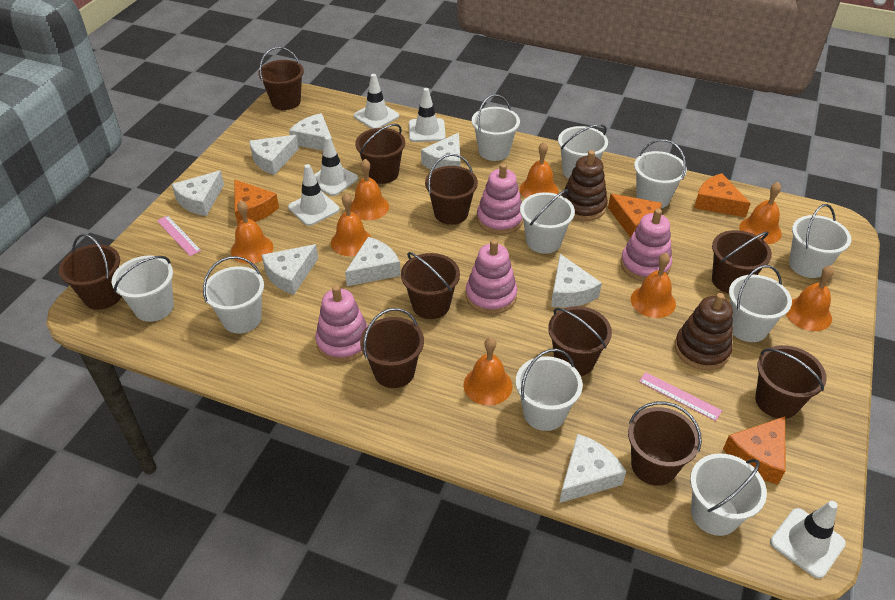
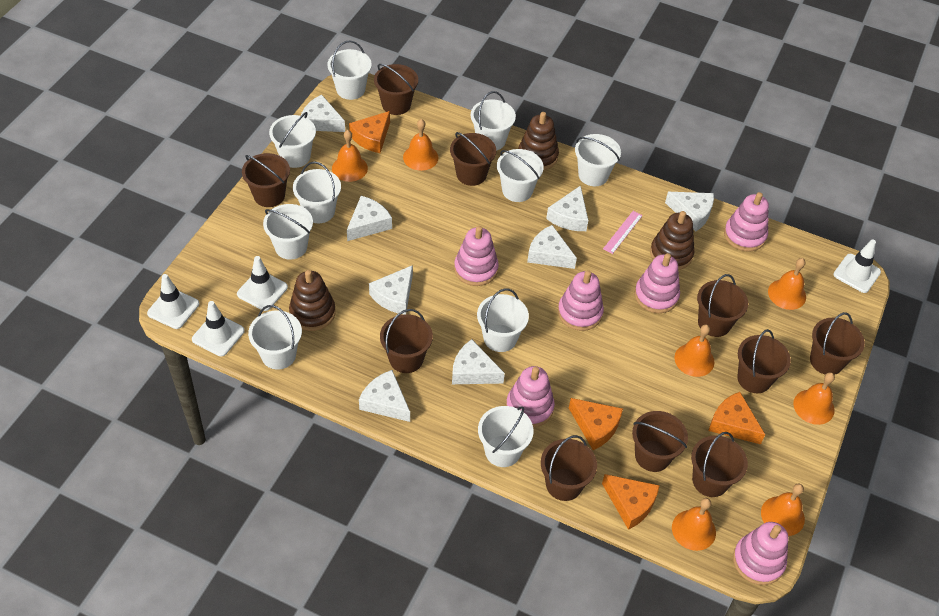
brown stacking toy: 2 -> 3
orange bell: 8 -> 7
pink ruler: 2 -> 1
pink stacking toy: 4 -> 6
white traffic cone: 5 -> 4

